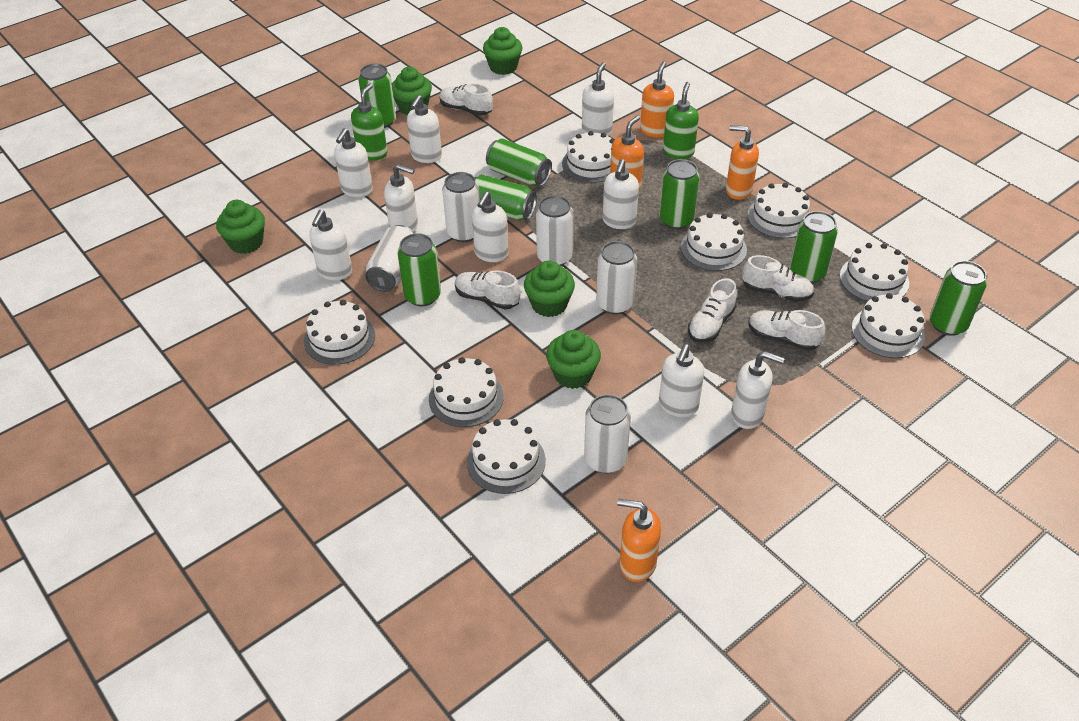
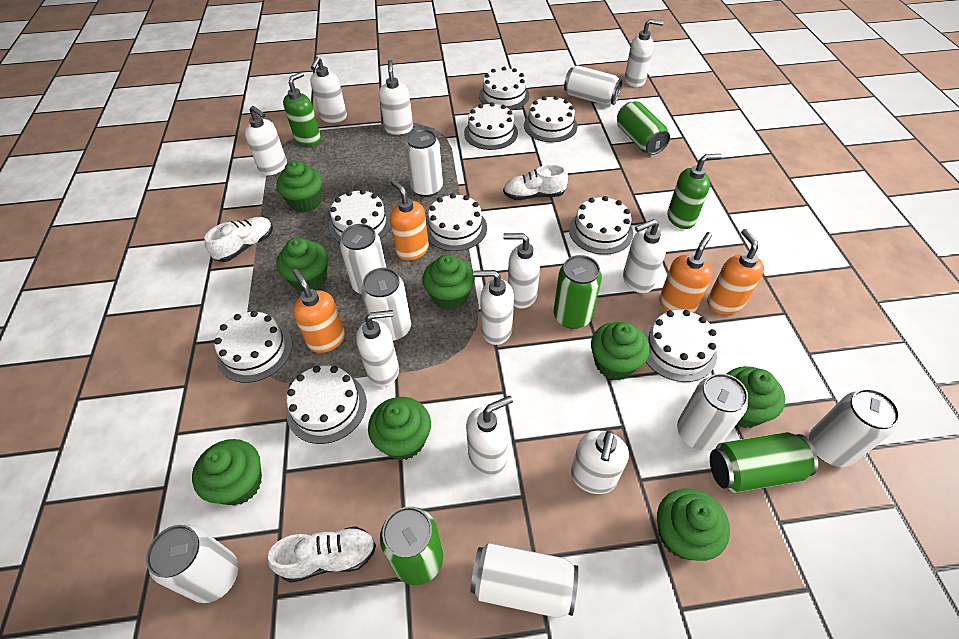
green can: 7 -> 4
green cupcake: 5 -> 8
white cake: 8 -> 9
white can: 5 -> 8
white shoe: 5 -> 3
white soap dispenser: 9 -> 10

